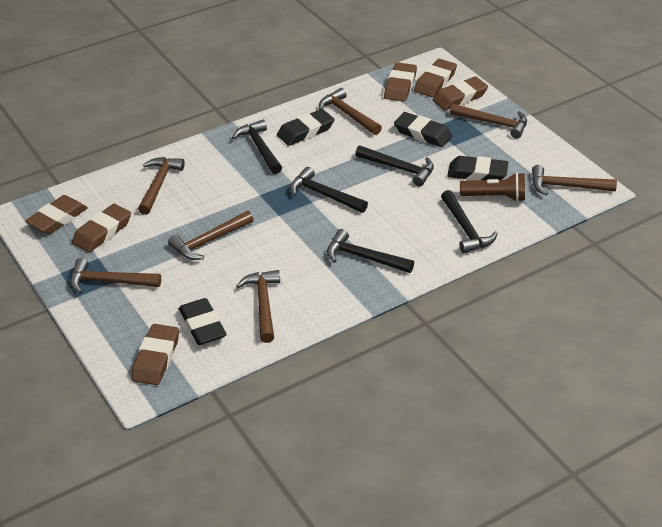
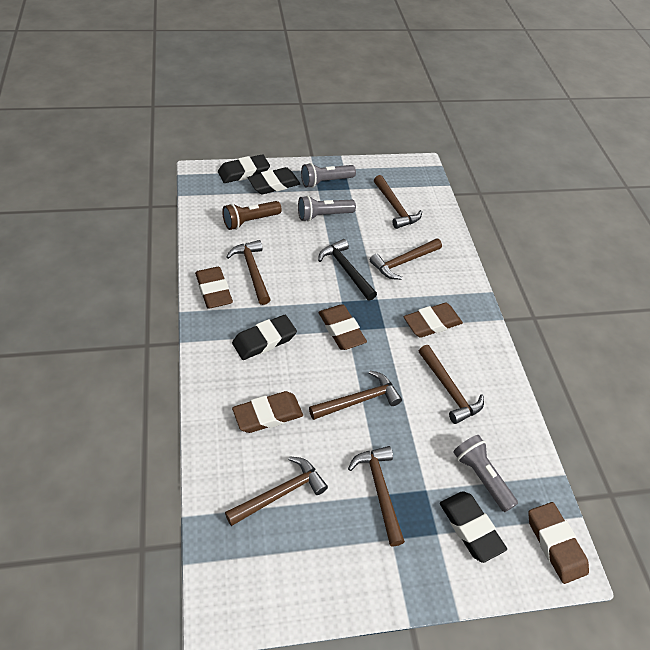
black hammer: 5 -> 1
brown eraser: 6 -> 5
grey flashlight: 0 -> 3

